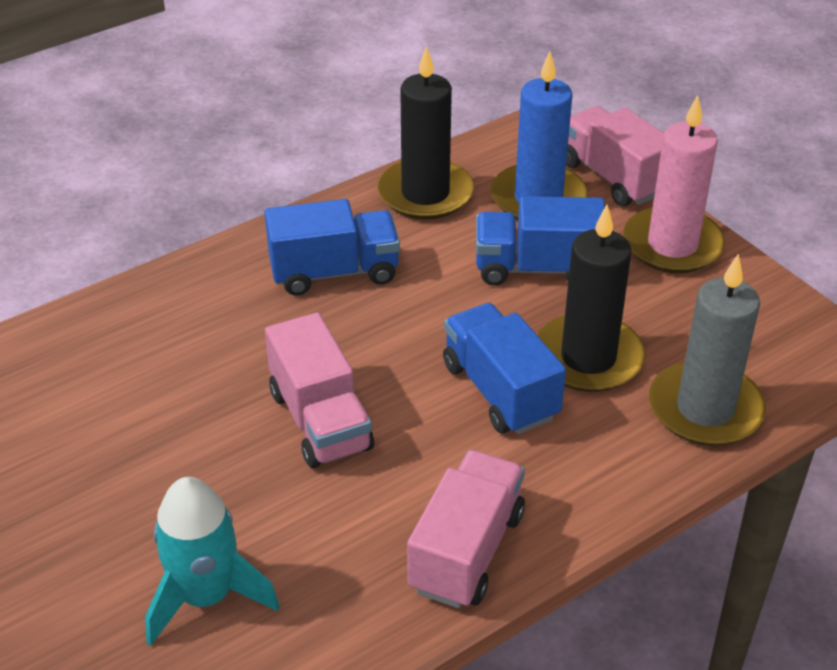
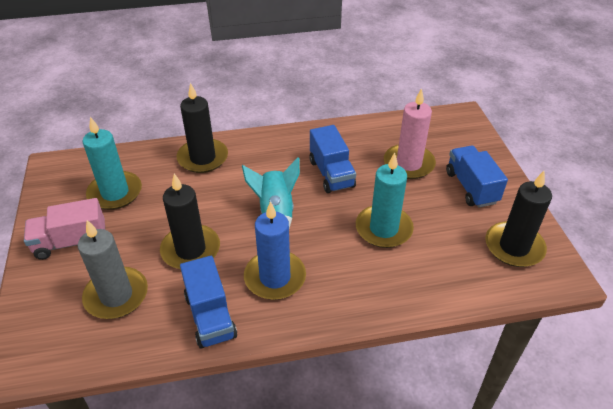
black candle: 2 -> 3
pink truck: 3 -> 1
turquoise candle: 0 -> 2

